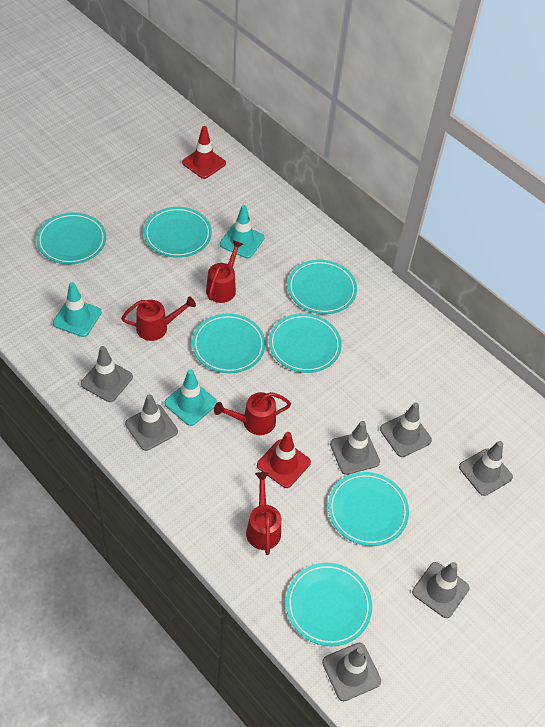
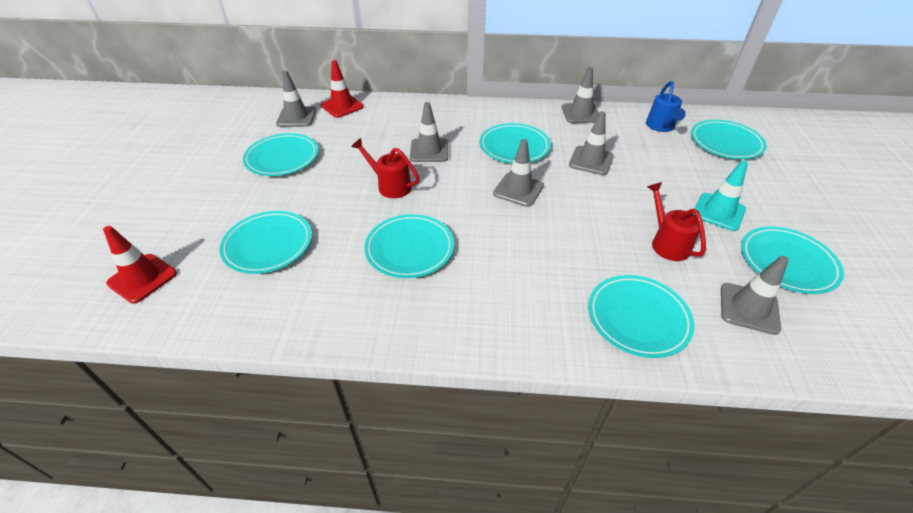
blue watering can: 0 -> 1
grey traffic cone: 7 -> 6
red watering can: 4 -> 2
turquoise traffic cone: 3 -> 1

